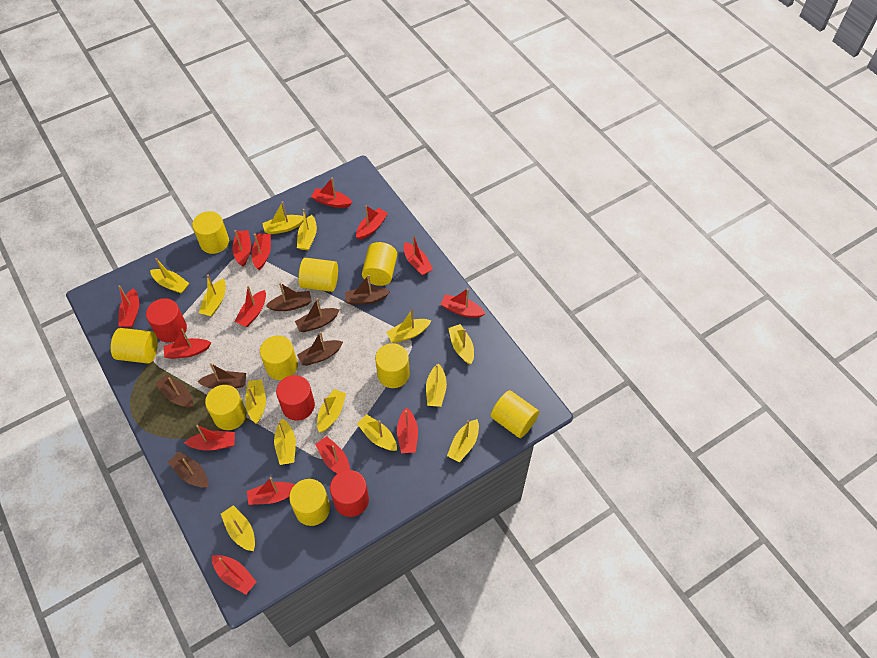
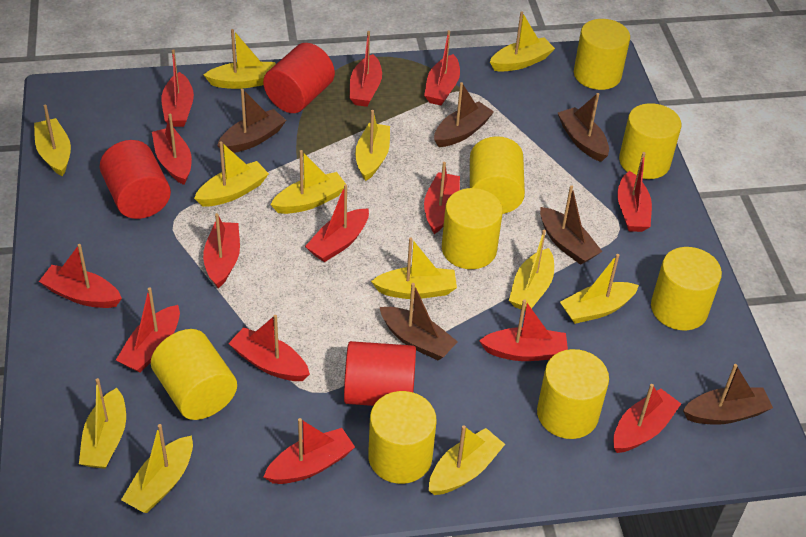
brown boat: 7 -> 6
yellow boat: 13 -> 12
yellow cylinder: 9 -> 8

